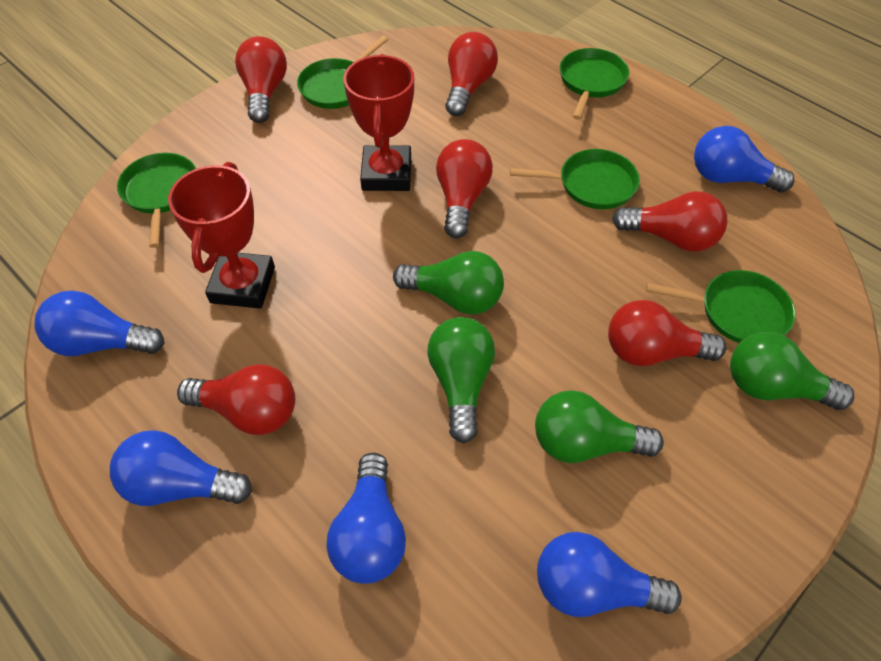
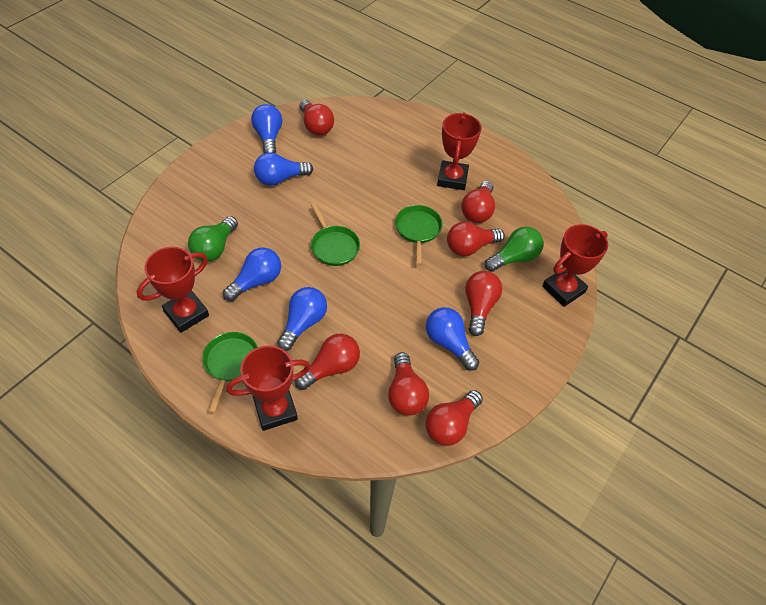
green light bulb: 4 -> 2
green pan: 5 -> 3
red light bulb: 6 -> 7
red trophy: 2 -> 4

